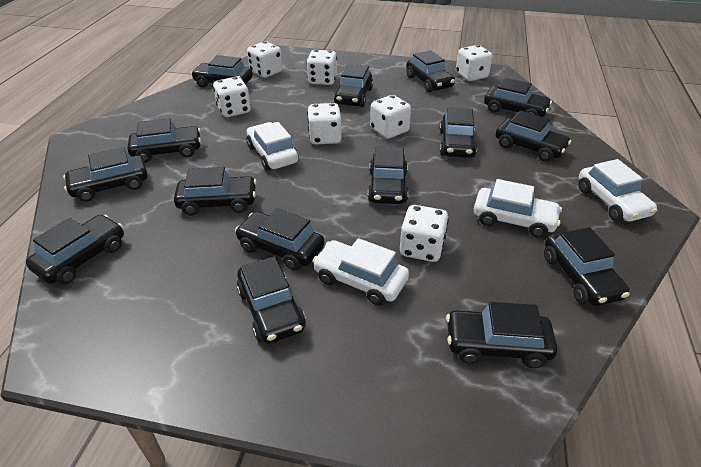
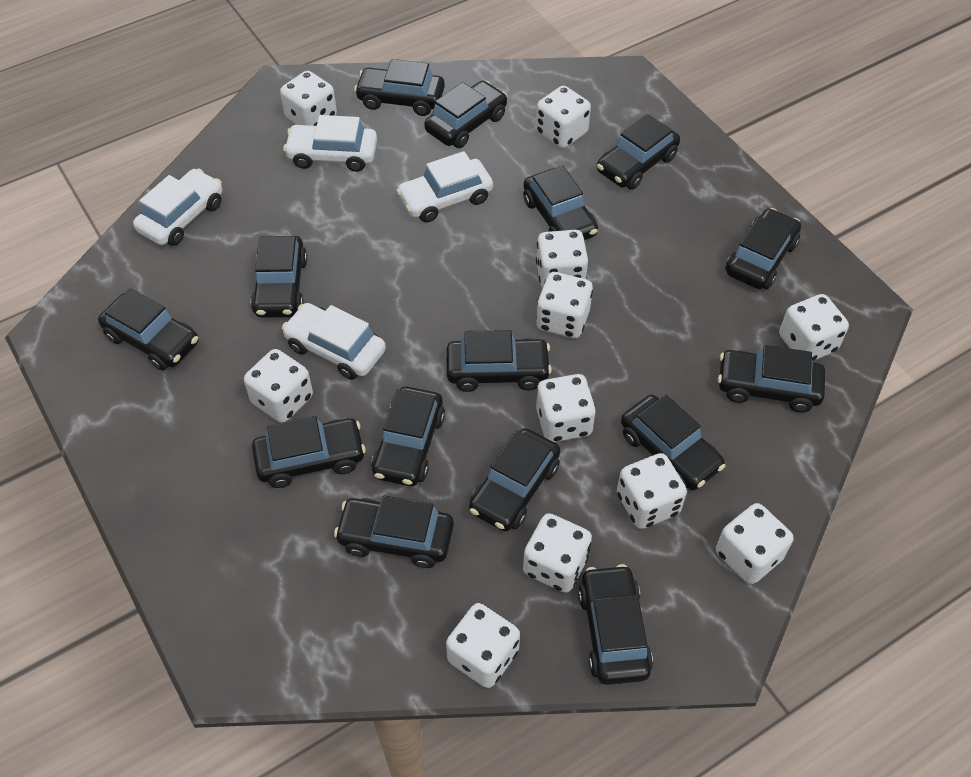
white dice: 7 -> 11

